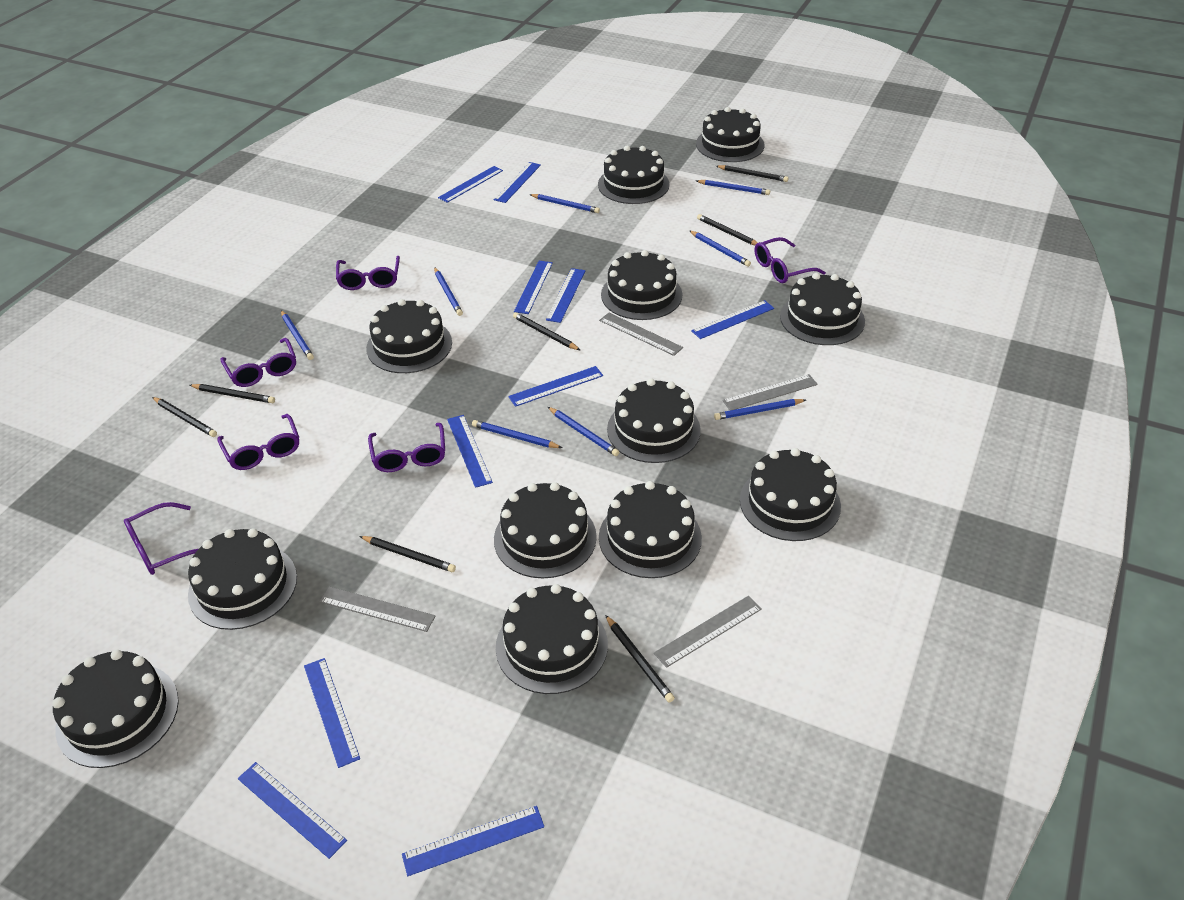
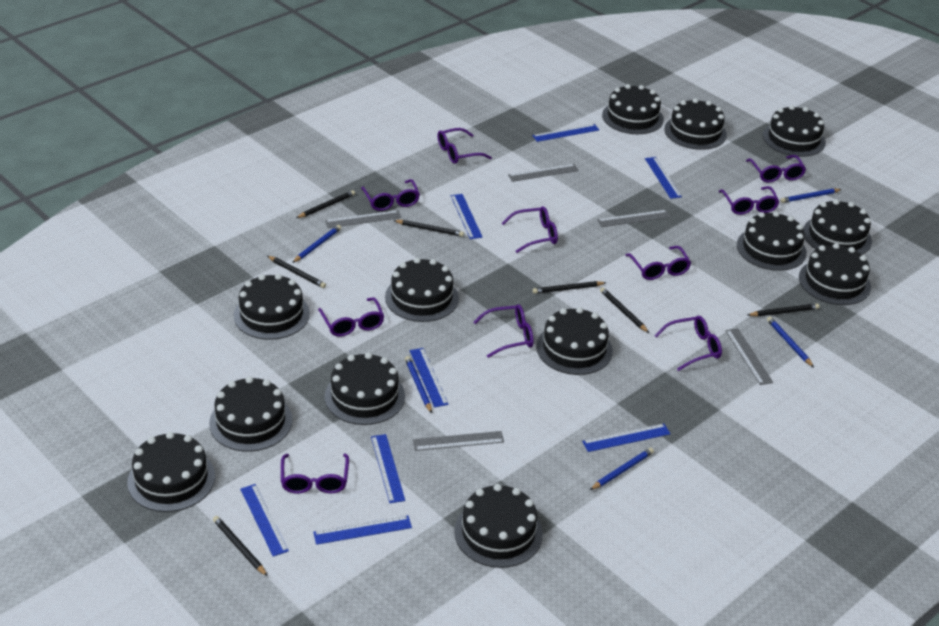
black cake: 12 -> 13
blue pencil: 8 -> 5
blue ruler: 10 -> 8
grey ruler: 4 -> 5
purple glasses: 6 -> 10

